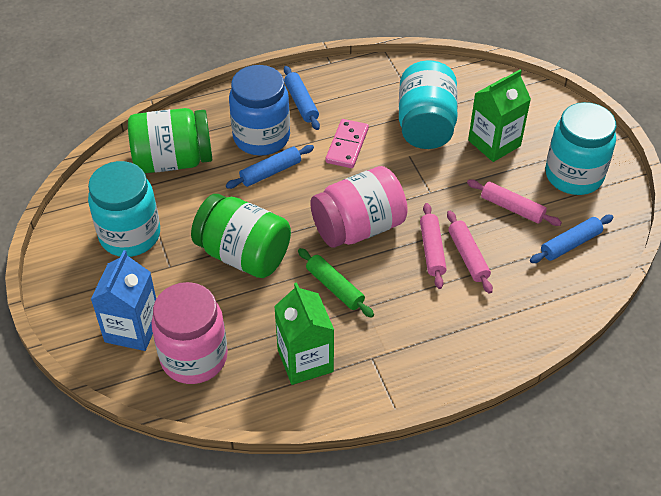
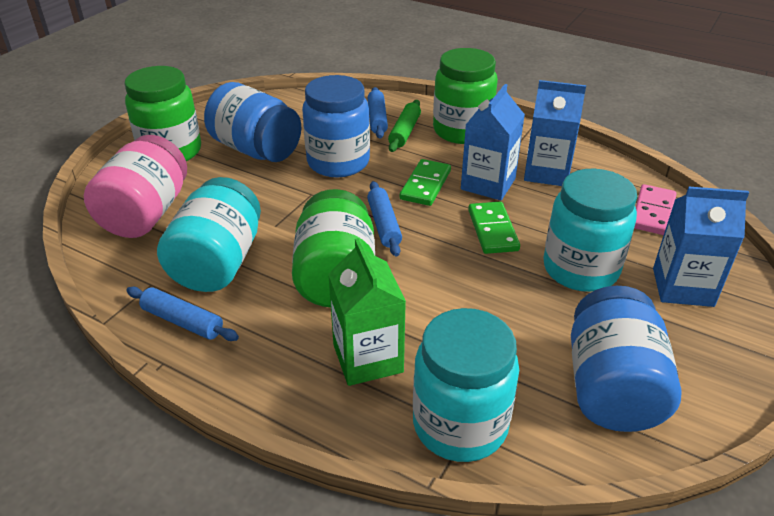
blue carton: 1 -> 3
blue jar: 1 -> 3
green carton: 2 -> 1
green domino: 0 -> 2
green jar: 2 -> 3
pink jar: 2 -> 1
pink rolling pin: 3 -> 0

